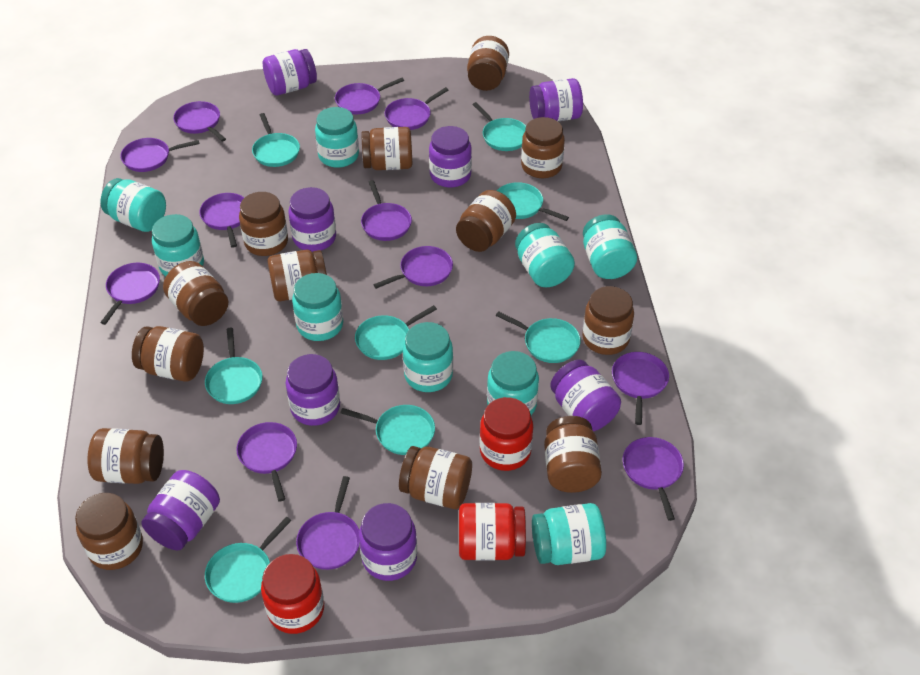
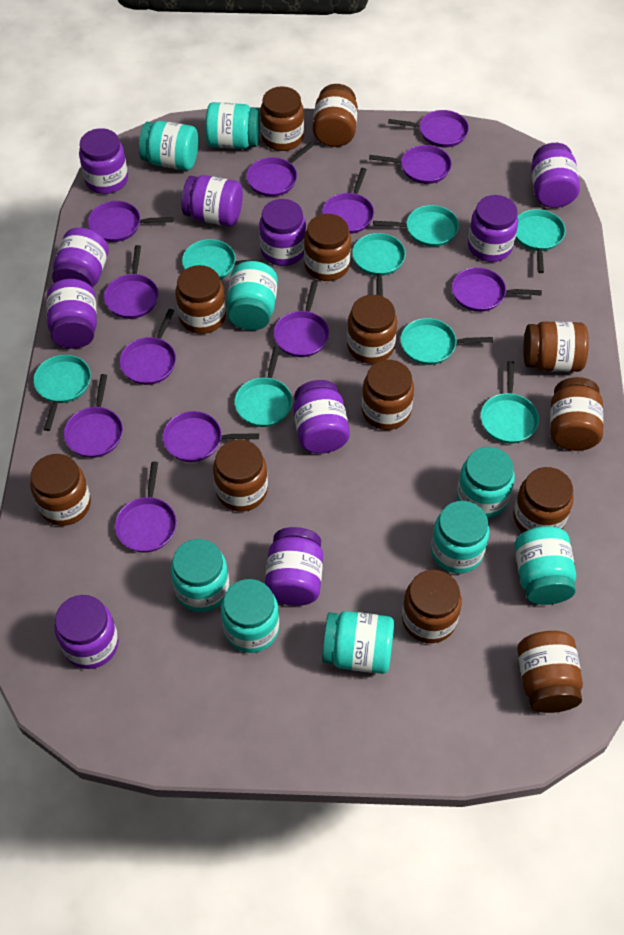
purple jar: 8 -> 10
red jar: 3 -> 0

